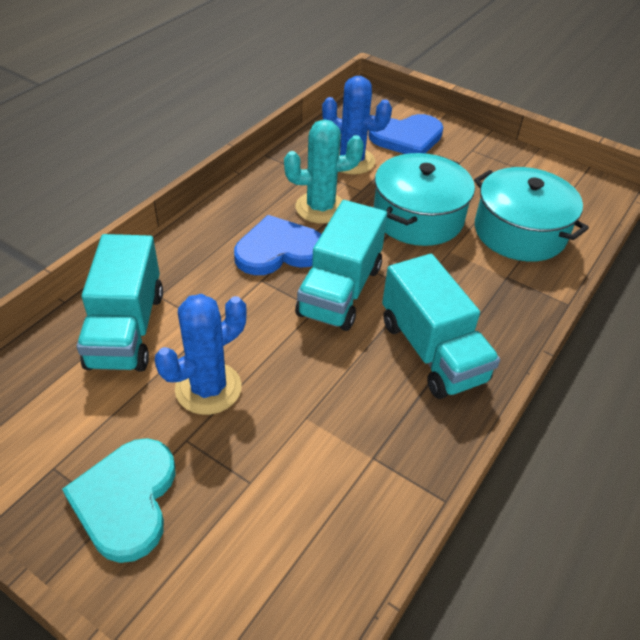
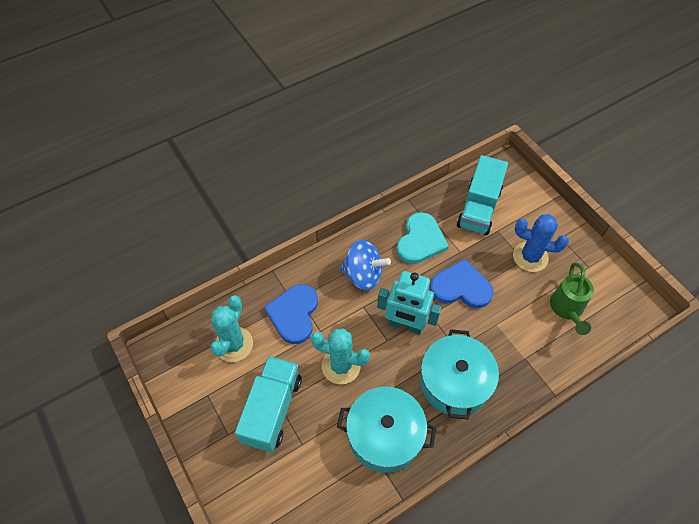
blue cactus: 2 -> 1
blue spinning top: 0 -> 1
green watering can: 0 -> 1
turquoise cactus: 1 -> 2
turquoise robot: 0 -> 1
turquoise truck: 3 -> 2

